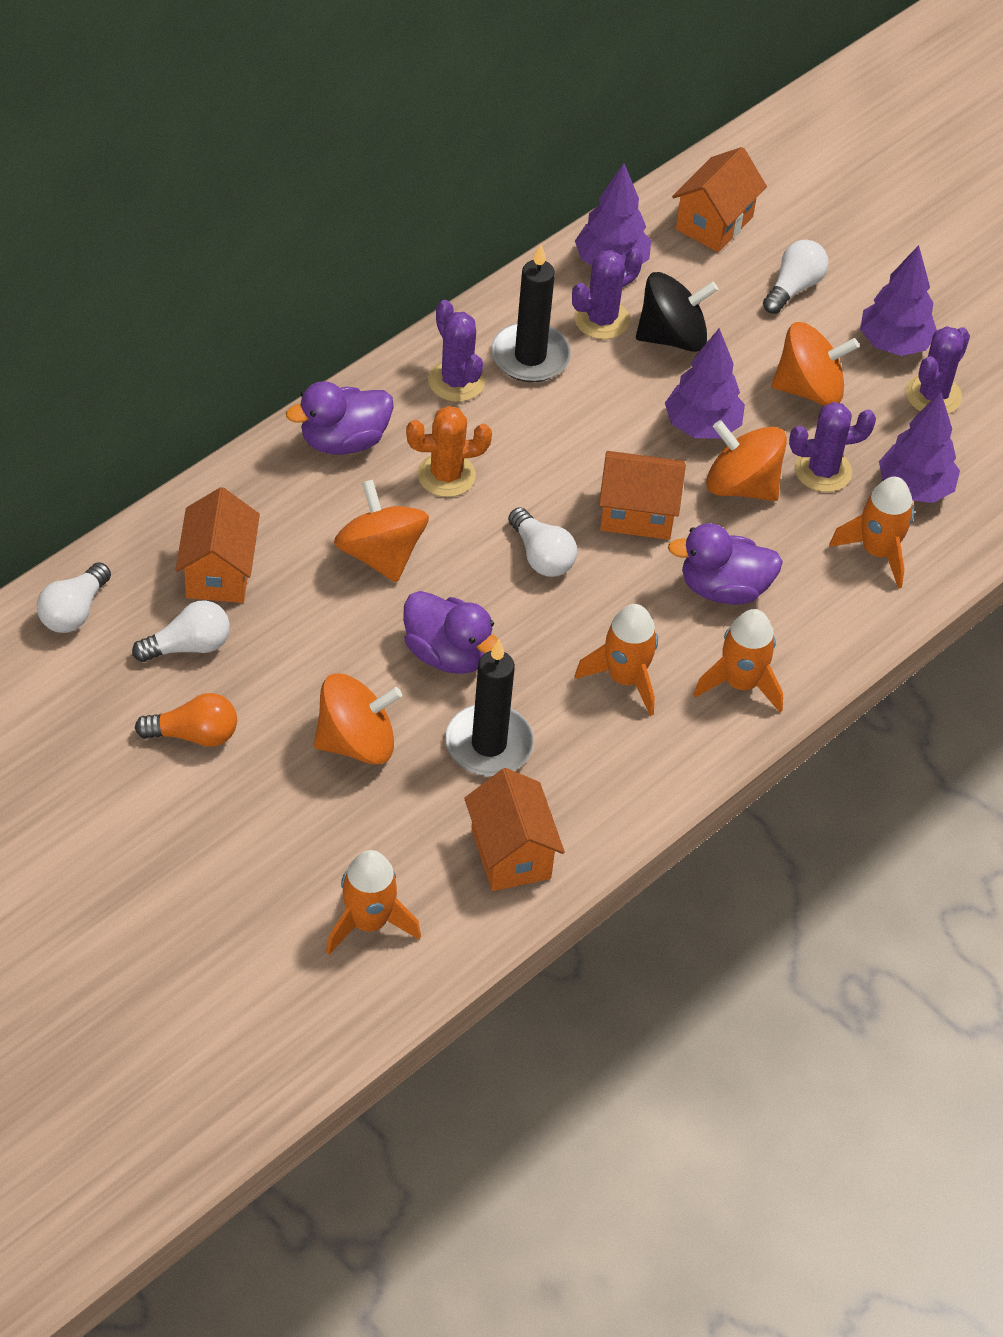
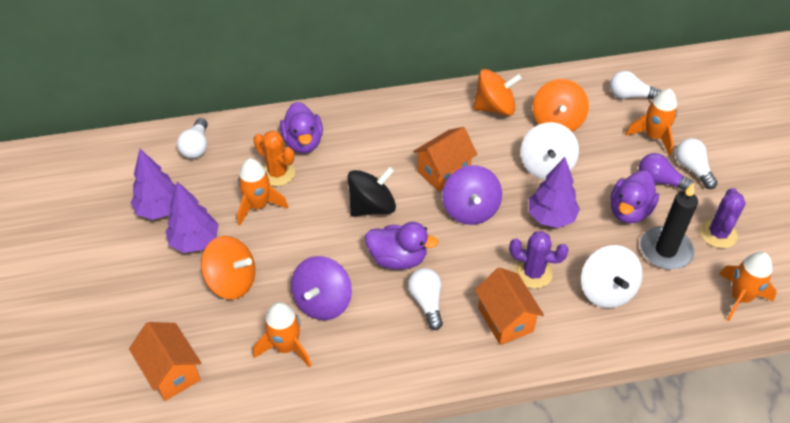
black candle: 2 -> 1
orange house: 4 -> 3
orange light bulb: 1 -> 0
orange spinning top: 4 -> 3
purple cactus: 4 -> 2
purple light bulb: 0 -> 1
purple spinning top: 0 -> 2
purple tree: 4 -> 3
white spinning top: 0 -> 2

